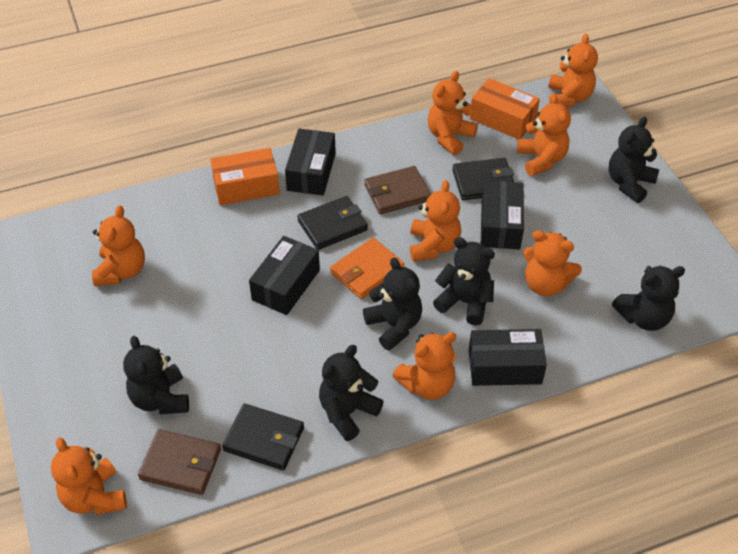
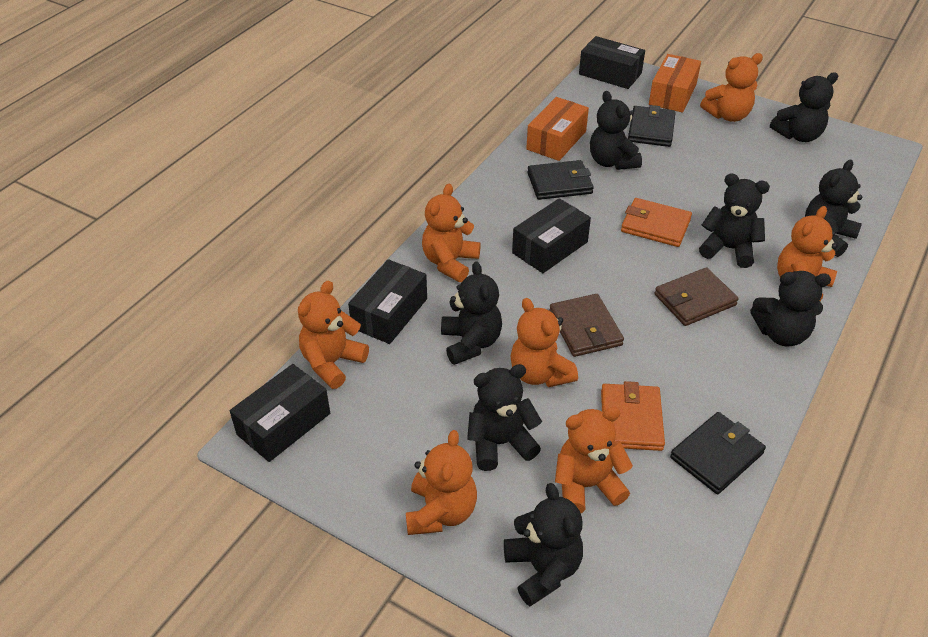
black teddy bear: 6 -> 8
orange teddy bear: 8 -> 7
orange wallet: 1 -> 2

